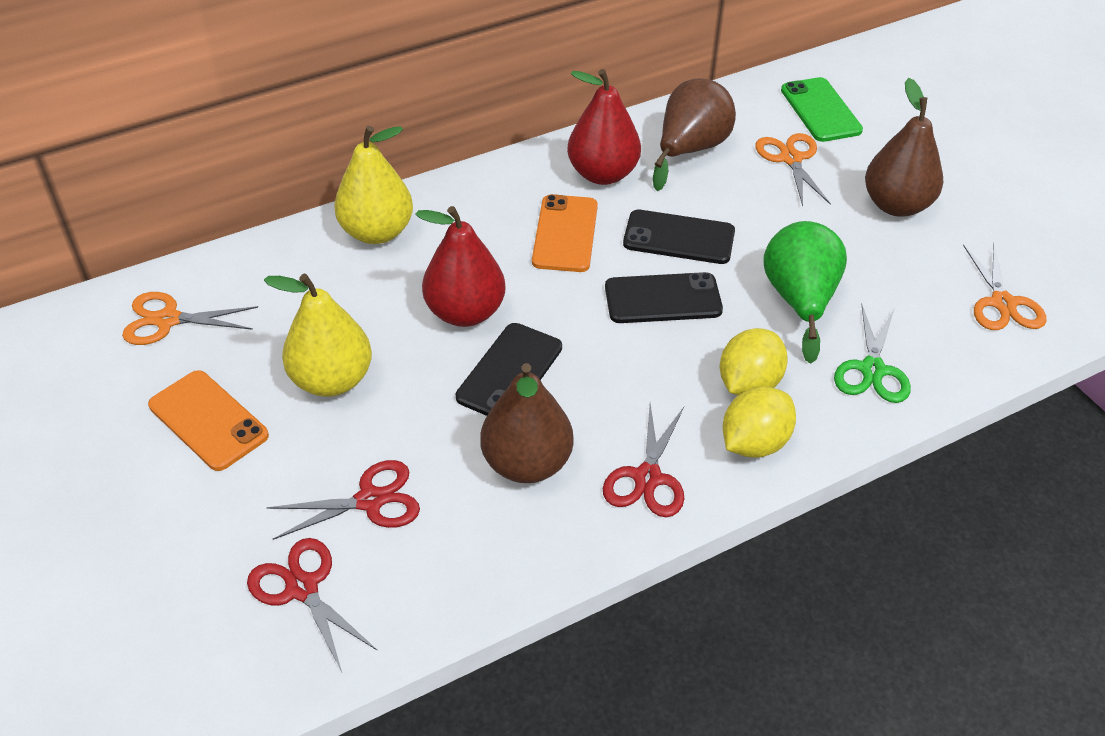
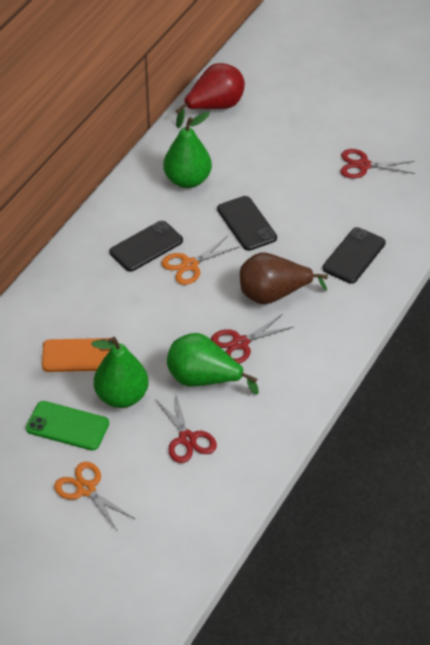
brown pear: 3 -> 1
green pear: 1 -> 3
green scissors: 1 -> 0
orange phone: 2 -> 1
orange scissors: 3 -> 2
red pear: 2 -> 1
yellow lemon: 2 -> 0
yellow pear: 2 -> 0

